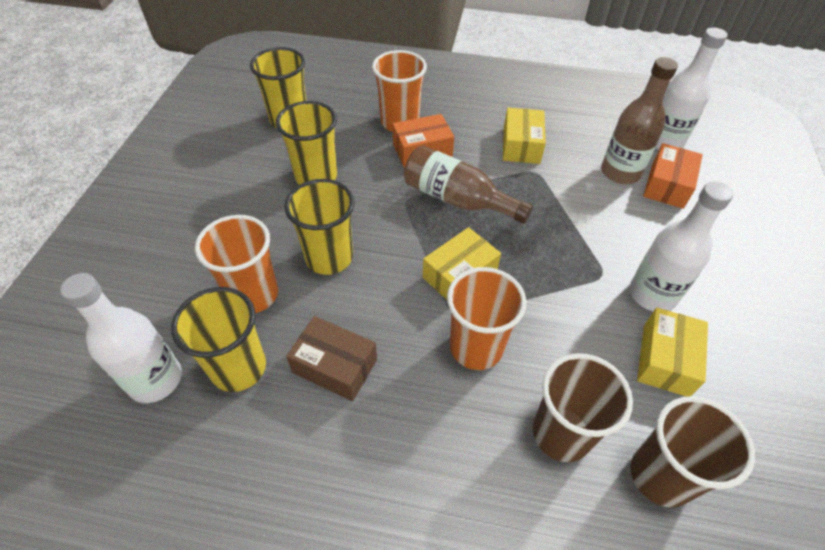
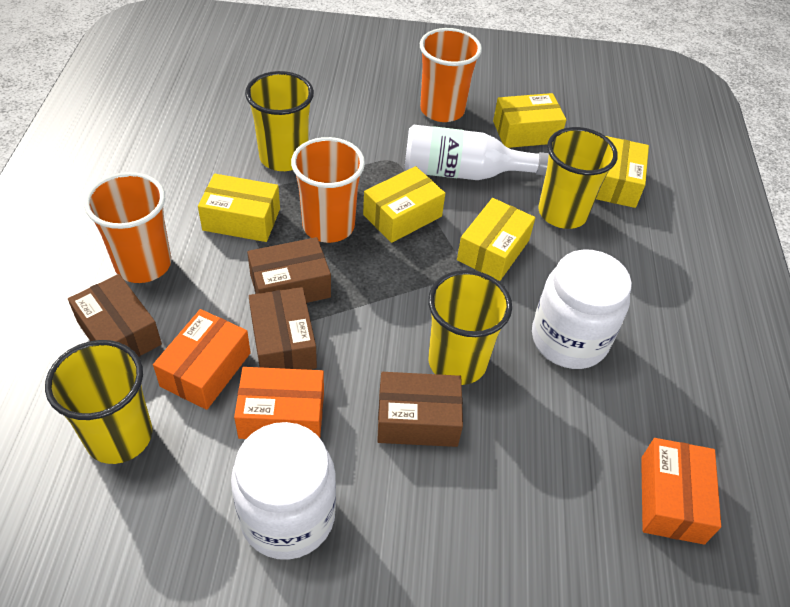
brown bottle: 2 -> 0
brown box: 1 -> 4
brown cup: 2 -> 0
orange box: 2 -> 3
white bottle: 3 -> 1
white jar: 0 -> 2
yellow box: 3 -> 5

